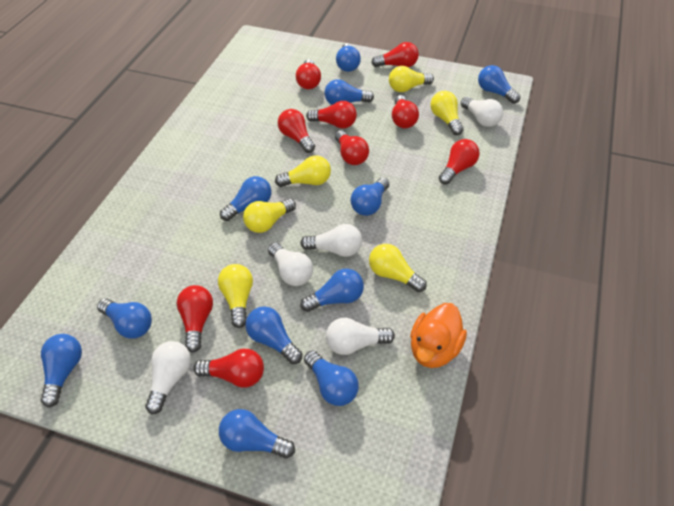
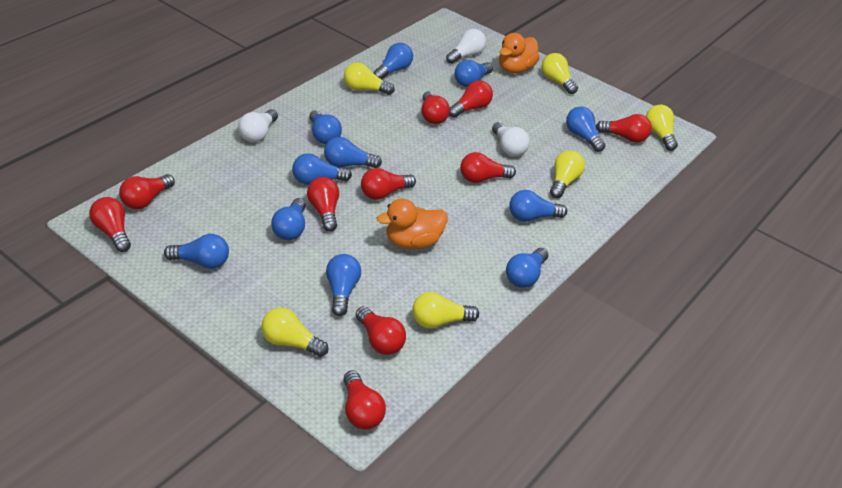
orange duck: 1 -> 2
red light bulb: 9 -> 10
white light bulb: 5 -> 3

